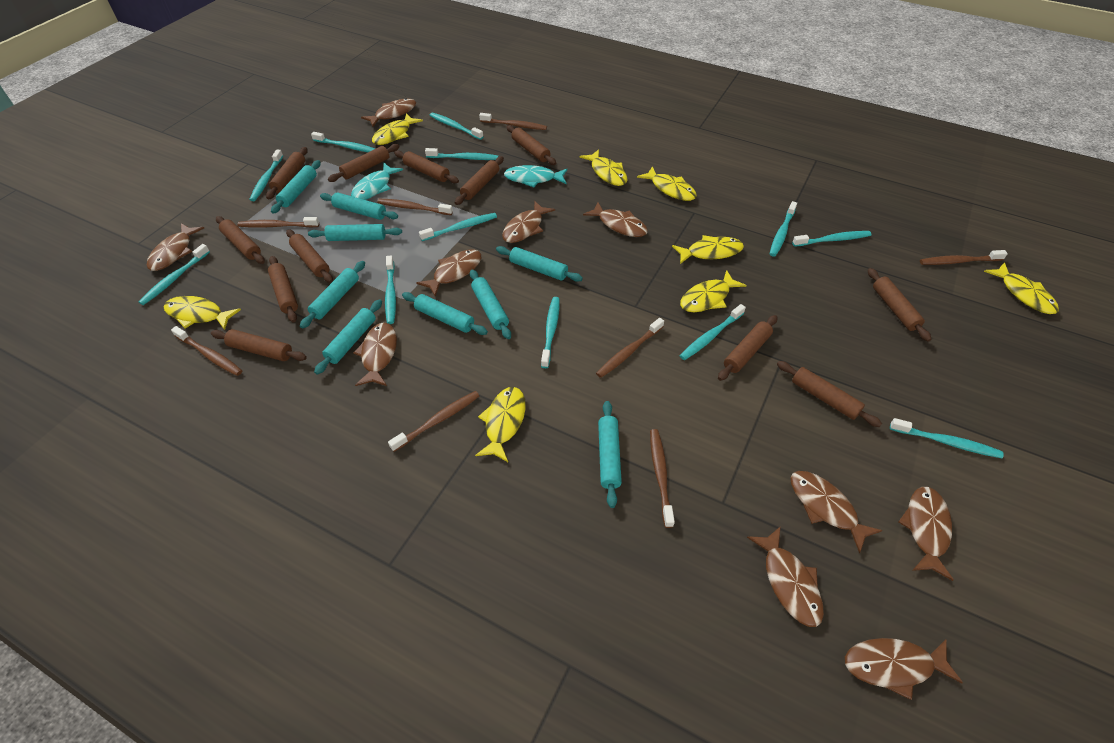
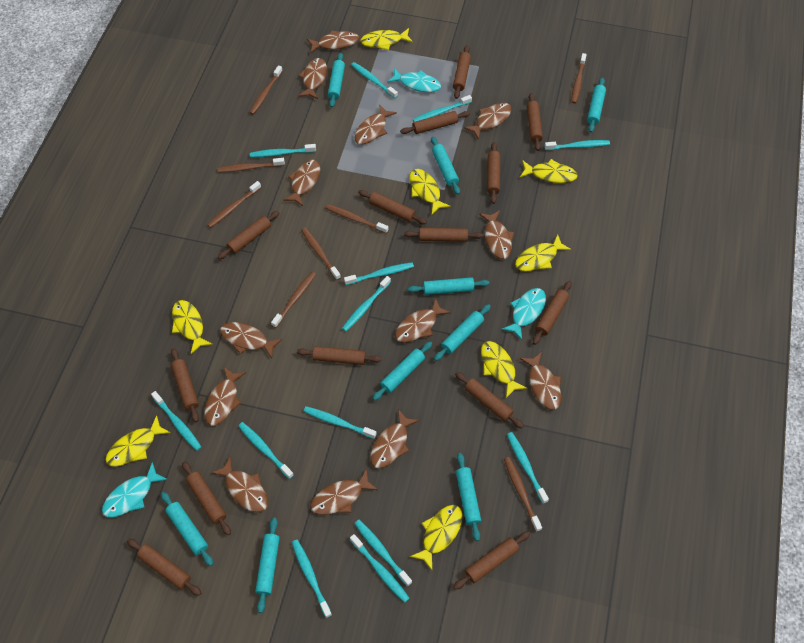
brown fish: 10 -> 13
brown rolling pin: 12 -> 14
turquoise fish: 2 -> 3
turquoise toothbrush: 12 -> 13

